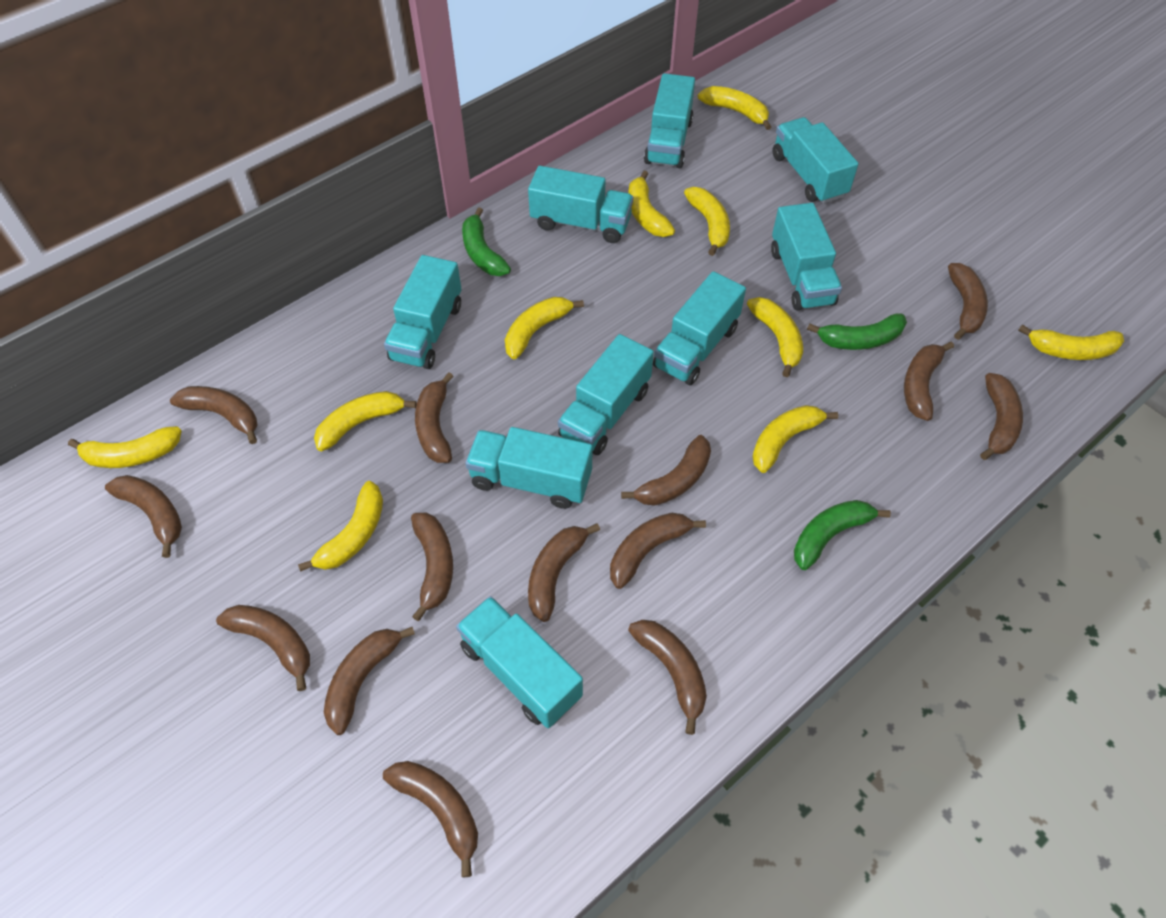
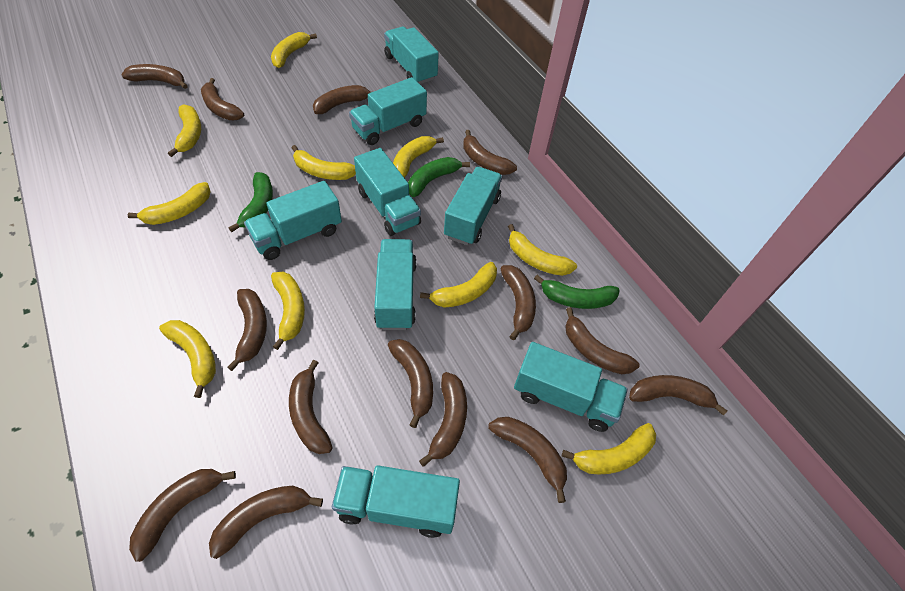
turquoise truck: 9 -> 8

